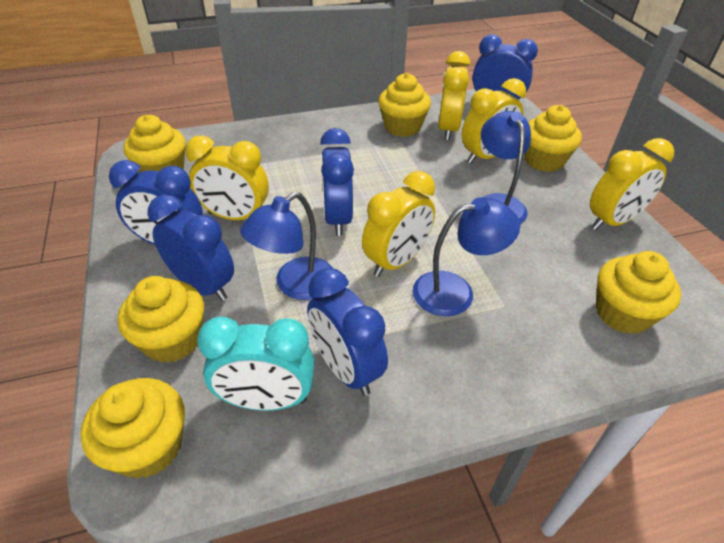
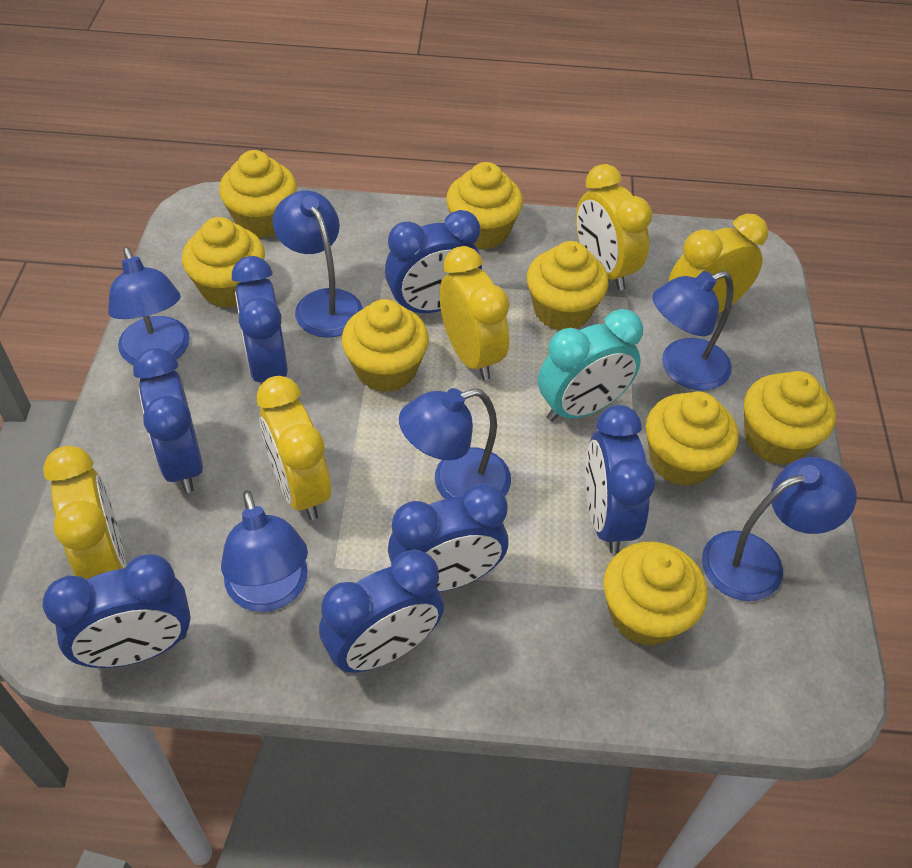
blue clock: 5 -> 7
blue lamp: 3 -> 6
yellow cupcake: 6 -> 8

